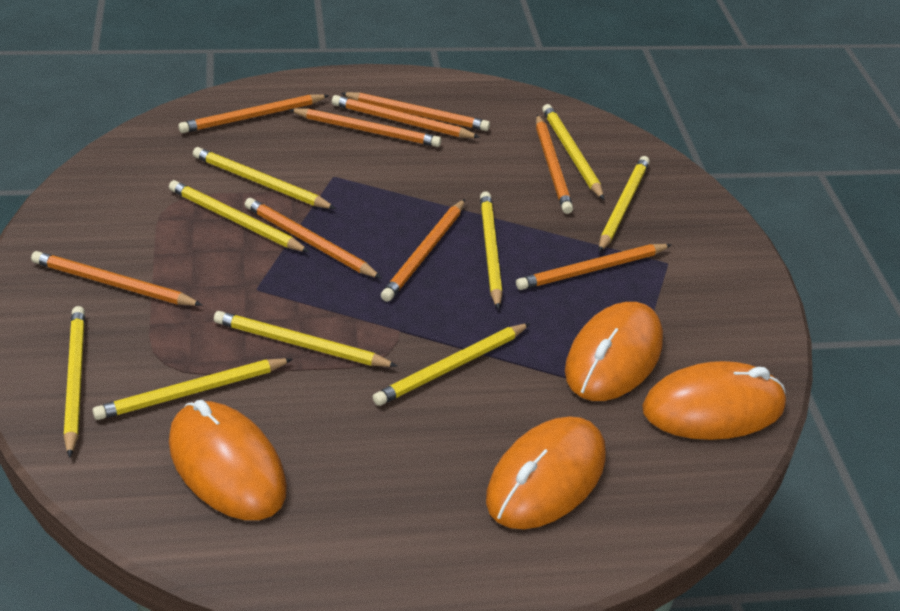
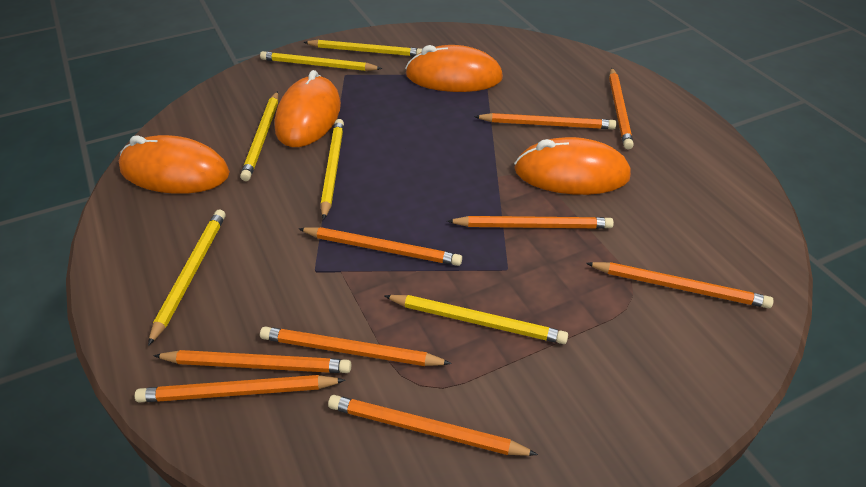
yellow pencil: 9 -> 6

